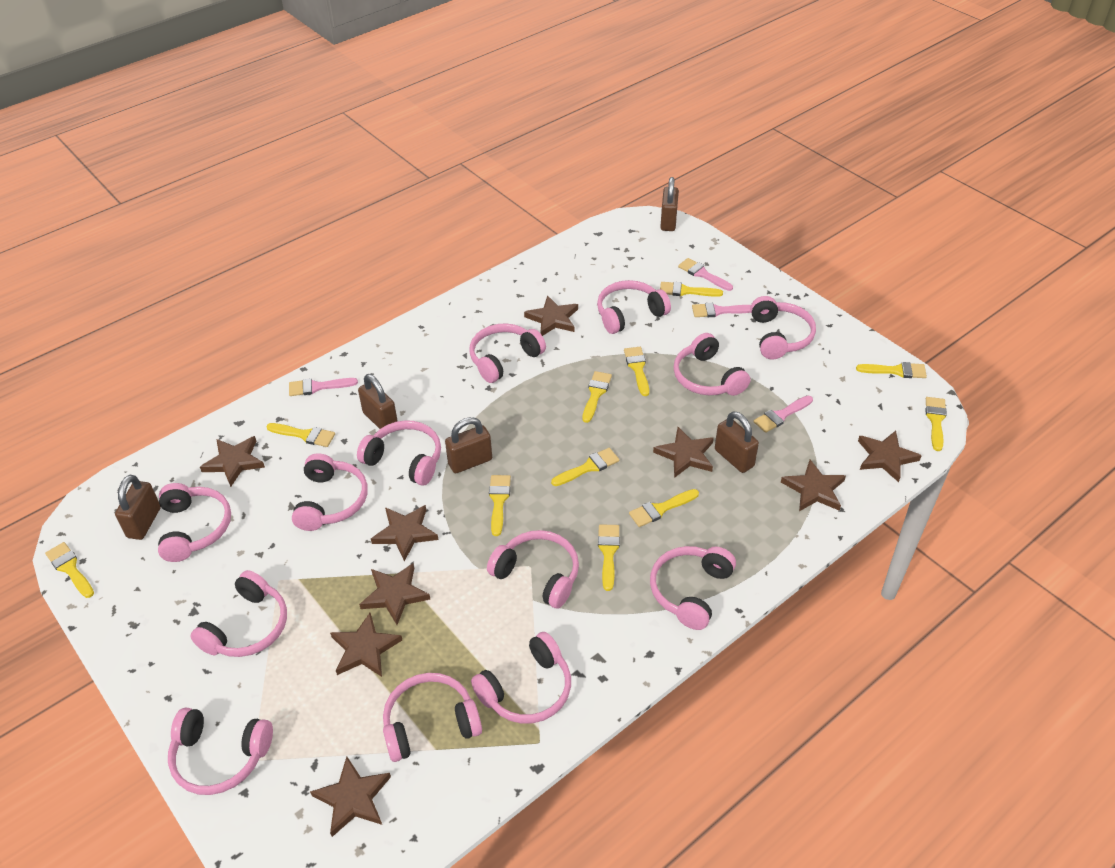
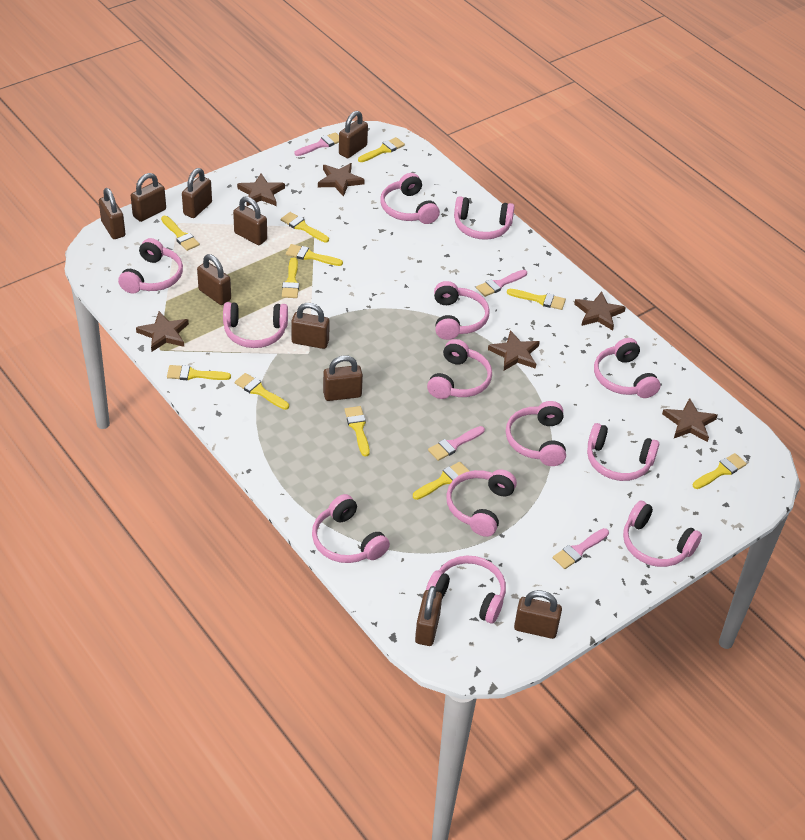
brown padlock: 5 -> 10
brown star: 9 -> 6

